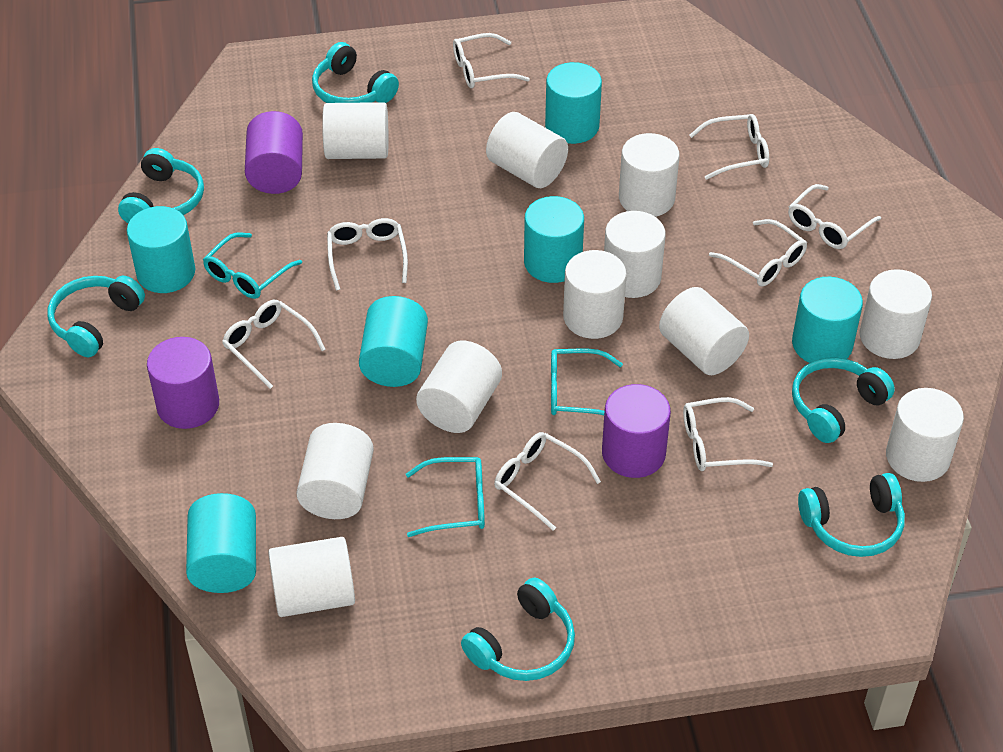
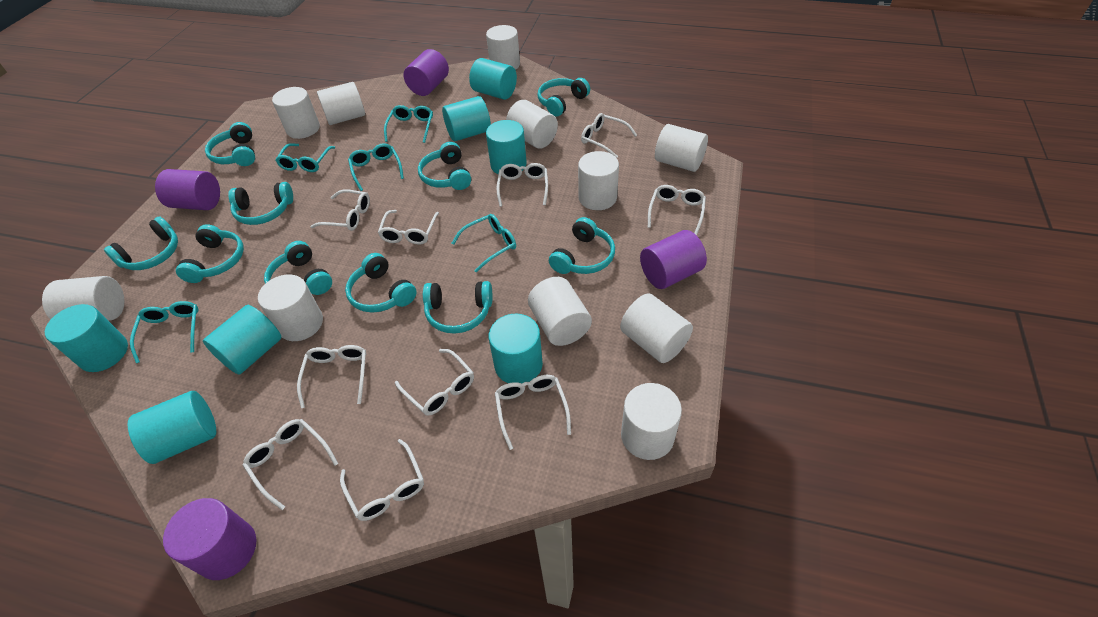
purple cylinder: 3 -> 4
turquoise cylinder: 6 -> 7
turquoise glasses: 3 -> 5
turquoise headphones: 6 -> 10
white glasses: 8 -> 10

